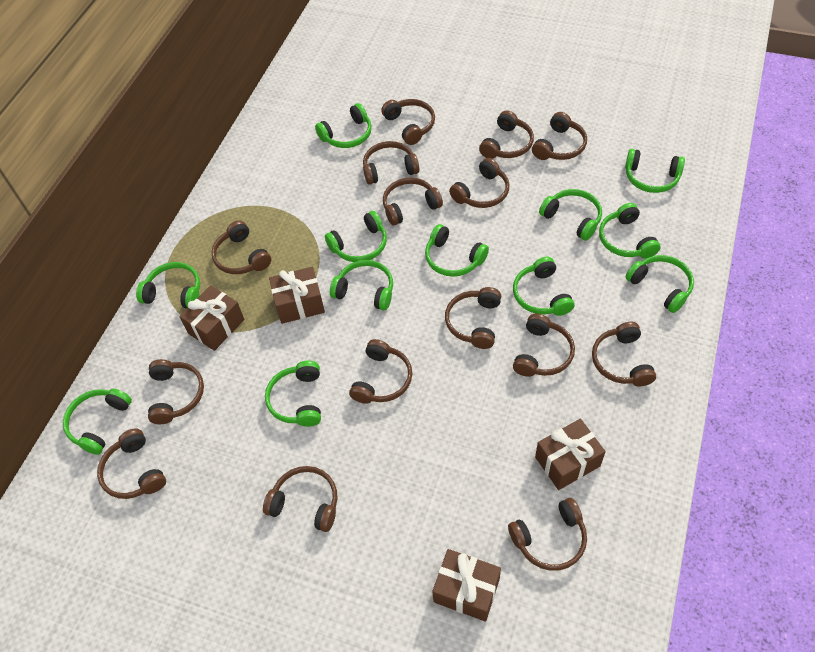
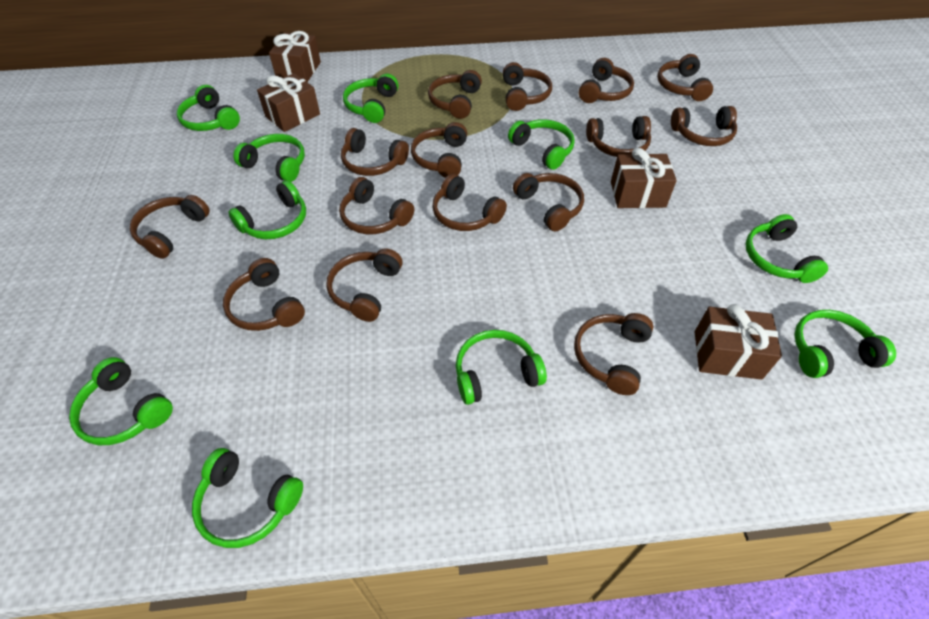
green headphones: 12 -> 10

